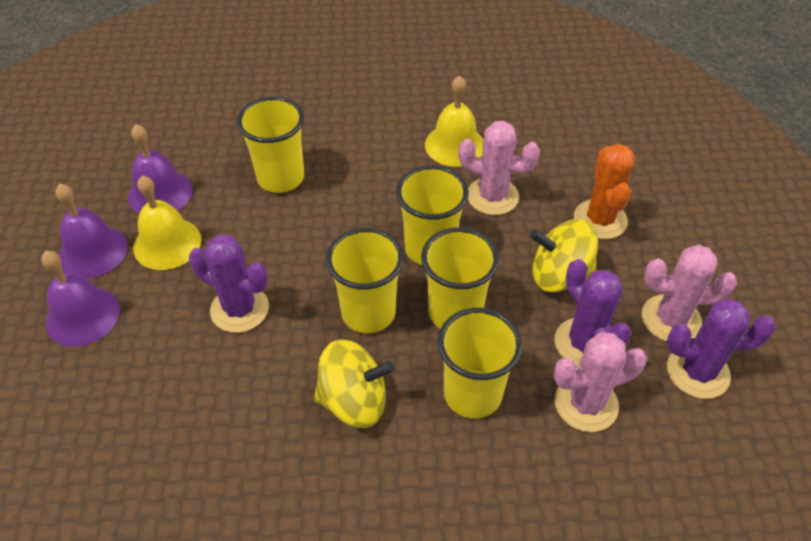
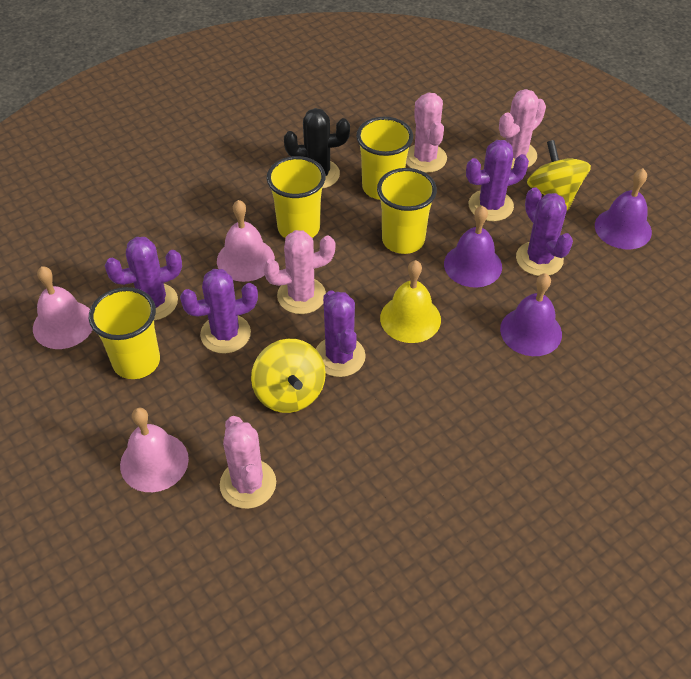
black cactus: 0 -> 1
orange cactus: 1 -> 0
pink bell: 0 -> 3
pink cactus: 3 -> 4
purple cactus: 3 -> 5
yellow bell: 2 -> 1
yellow cup: 5 -> 4

